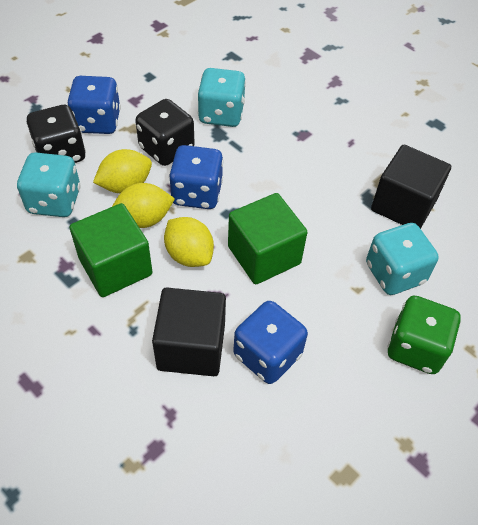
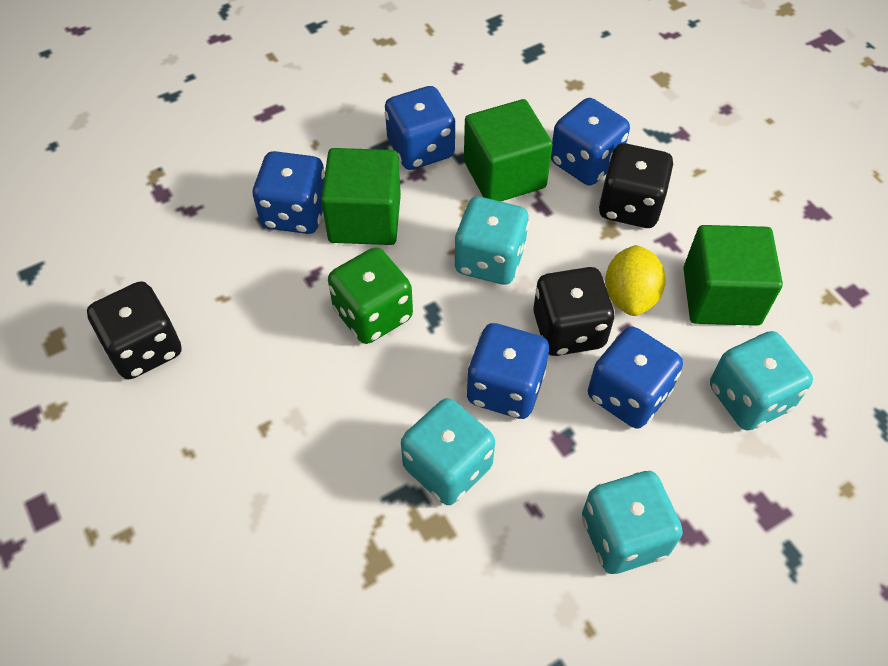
black cube: 2 -> 0
black dice: 2 -> 3
blue dice: 3 -> 5
green cube: 2 -> 3
turquoise dice: 3 -> 4
yellow lemon: 3 -> 1

